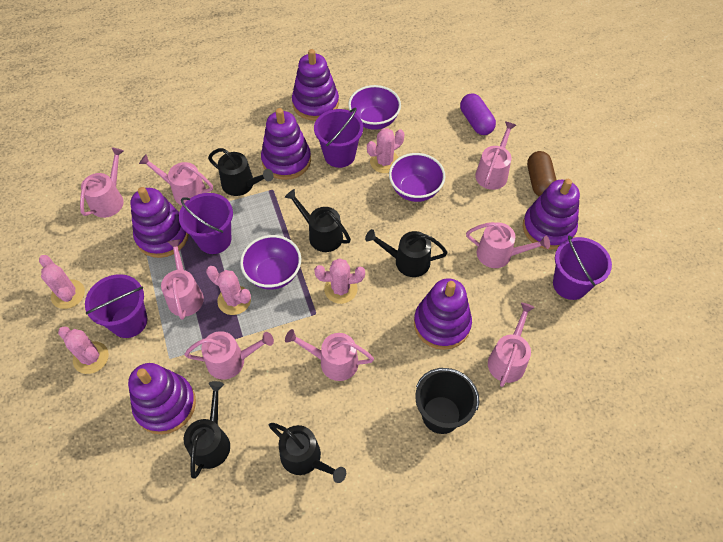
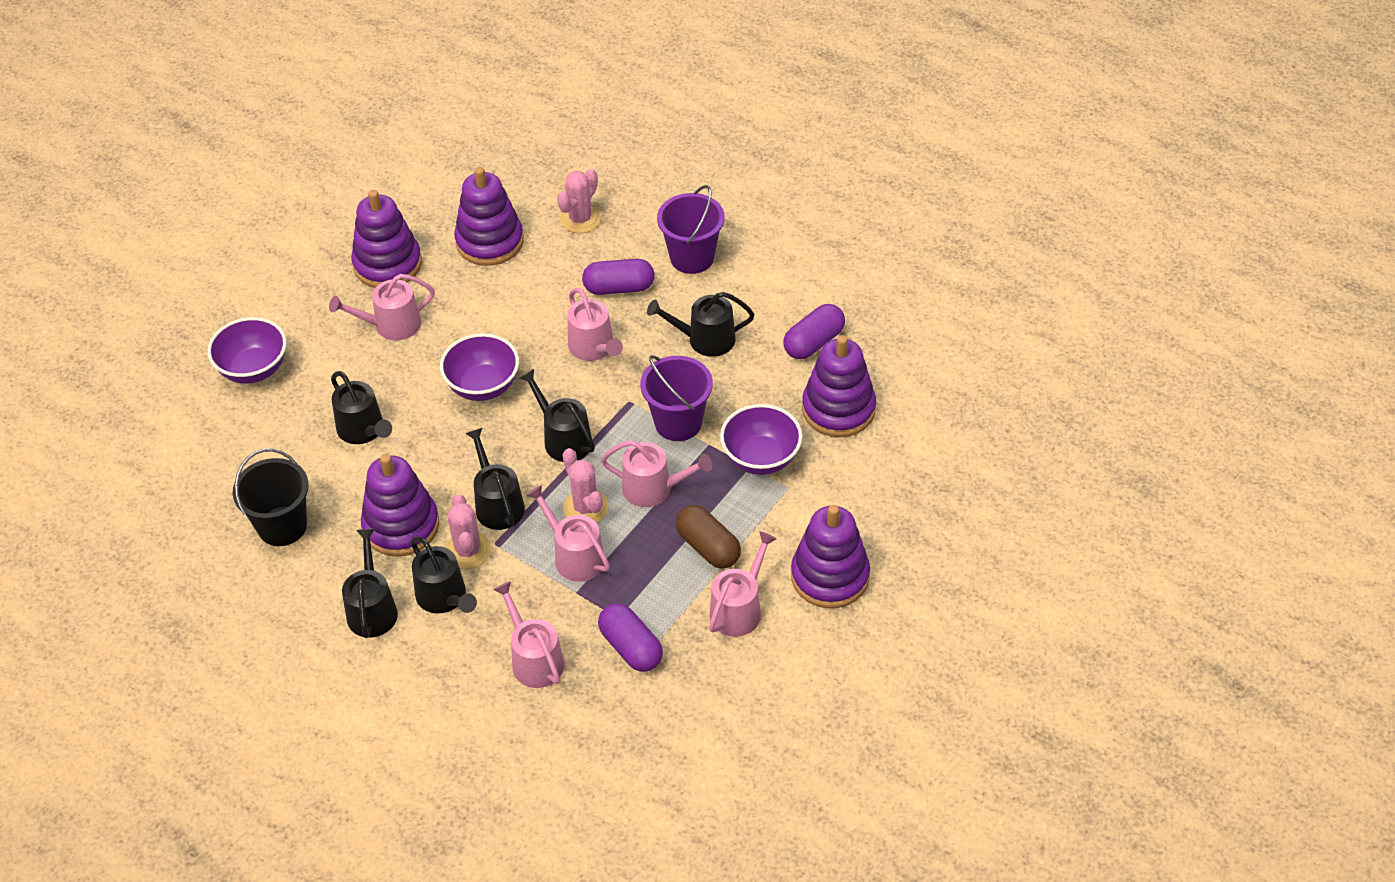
black watering can: 5 -> 6
pink cactus: 5 -> 3
pink watering can: 8 -> 6
purple bucket: 4 -> 2
purple capsule: 1 -> 3
purple stacking toy: 6 -> 5

